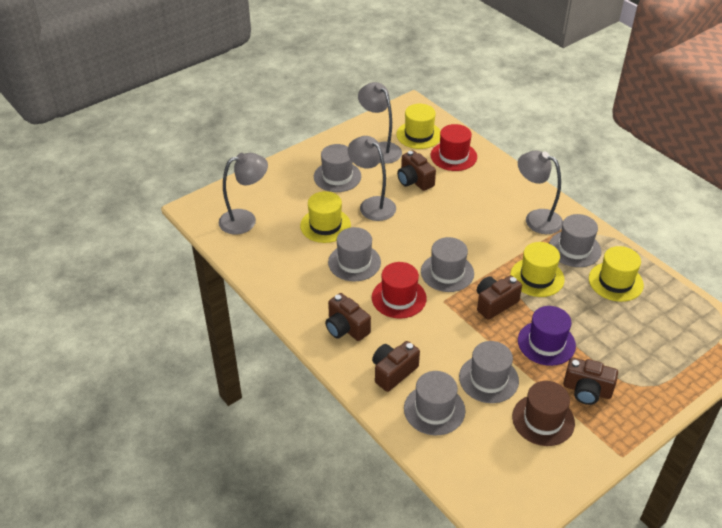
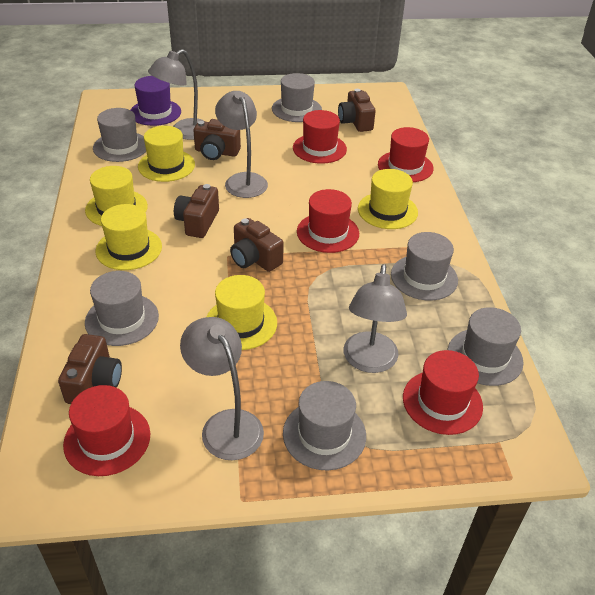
brown hat: 1 -> 0
red hat: 2 -> 5
yellow hat: 4 -> 5

